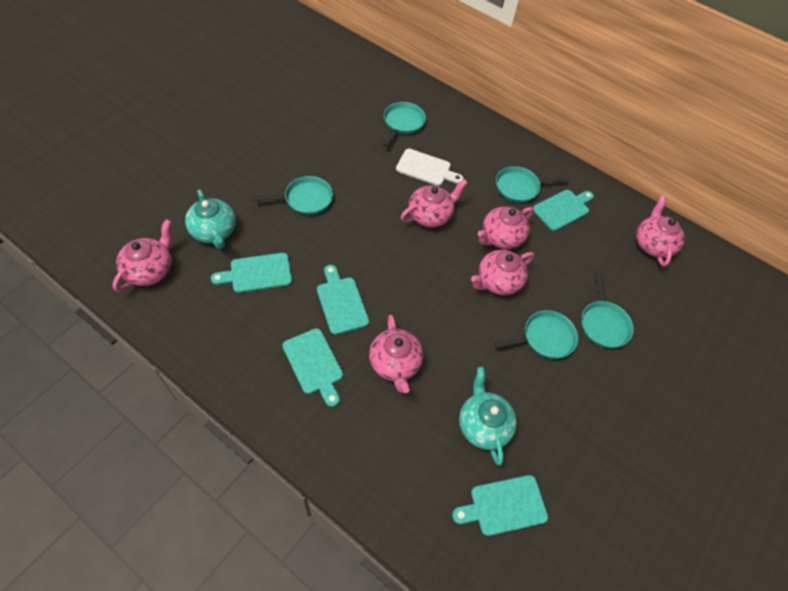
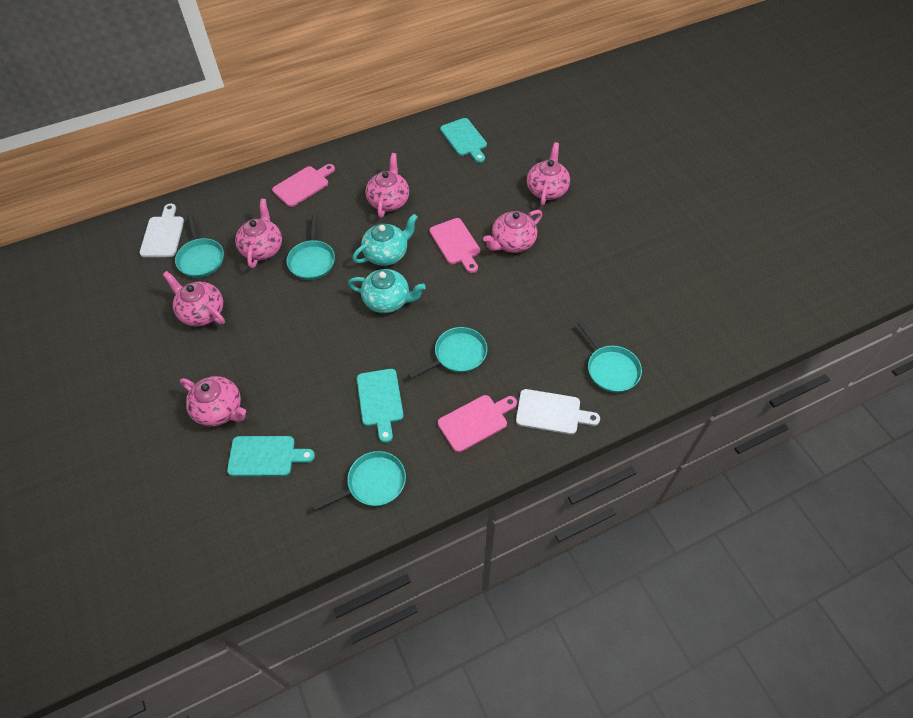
pink cutting board: 0 -> 3
turquoise cutting board: 5 -> 3
white cutting board: 1 -> 2

